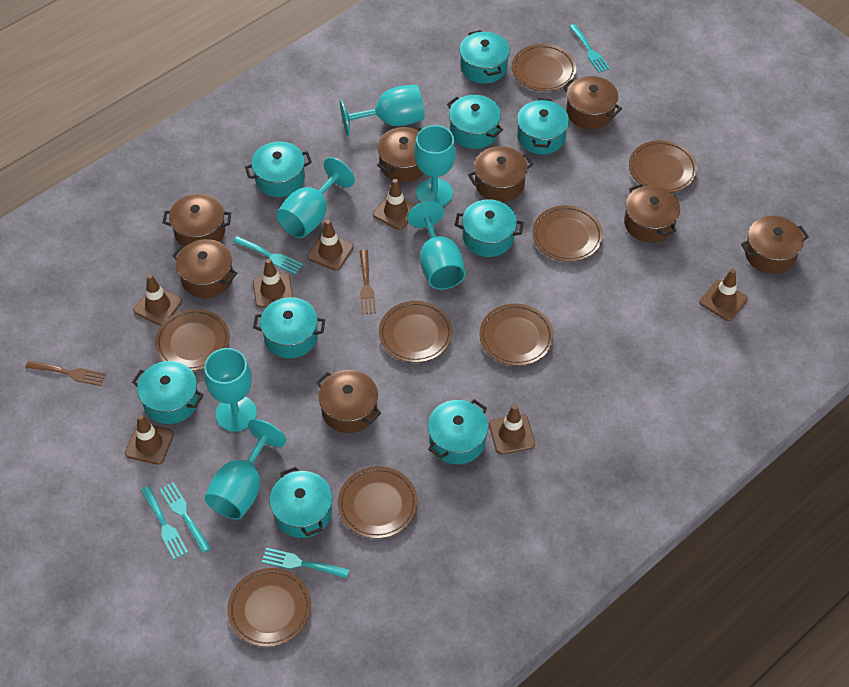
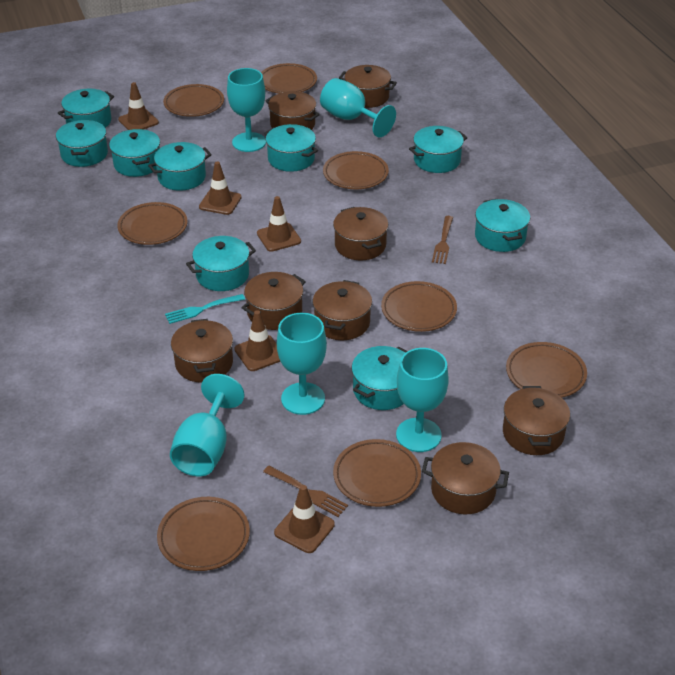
brown traffic cone: 7 -> 5
turquoise fork: 5 -> 1
turquoise goblet: 6 -> 5

